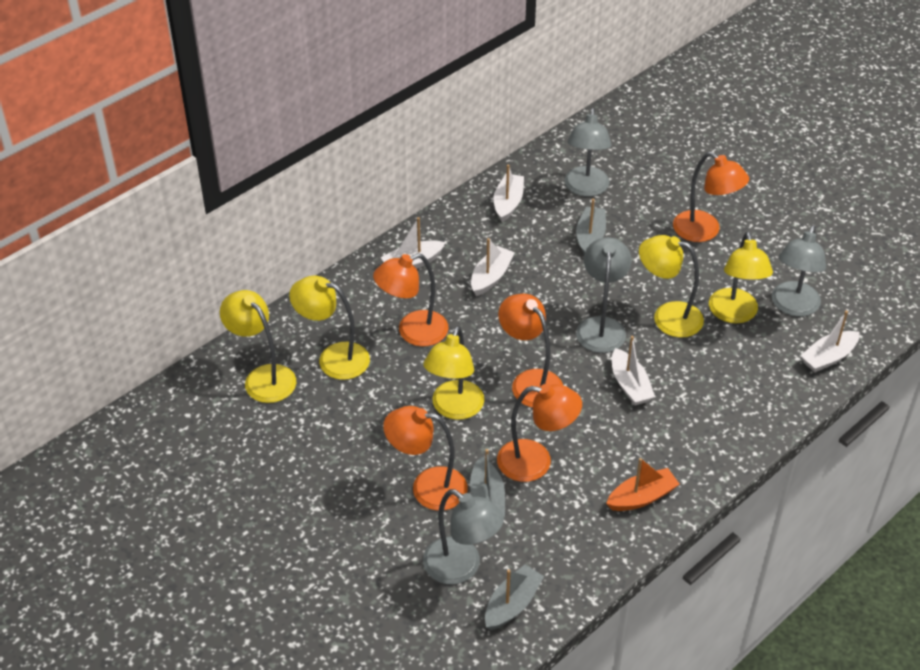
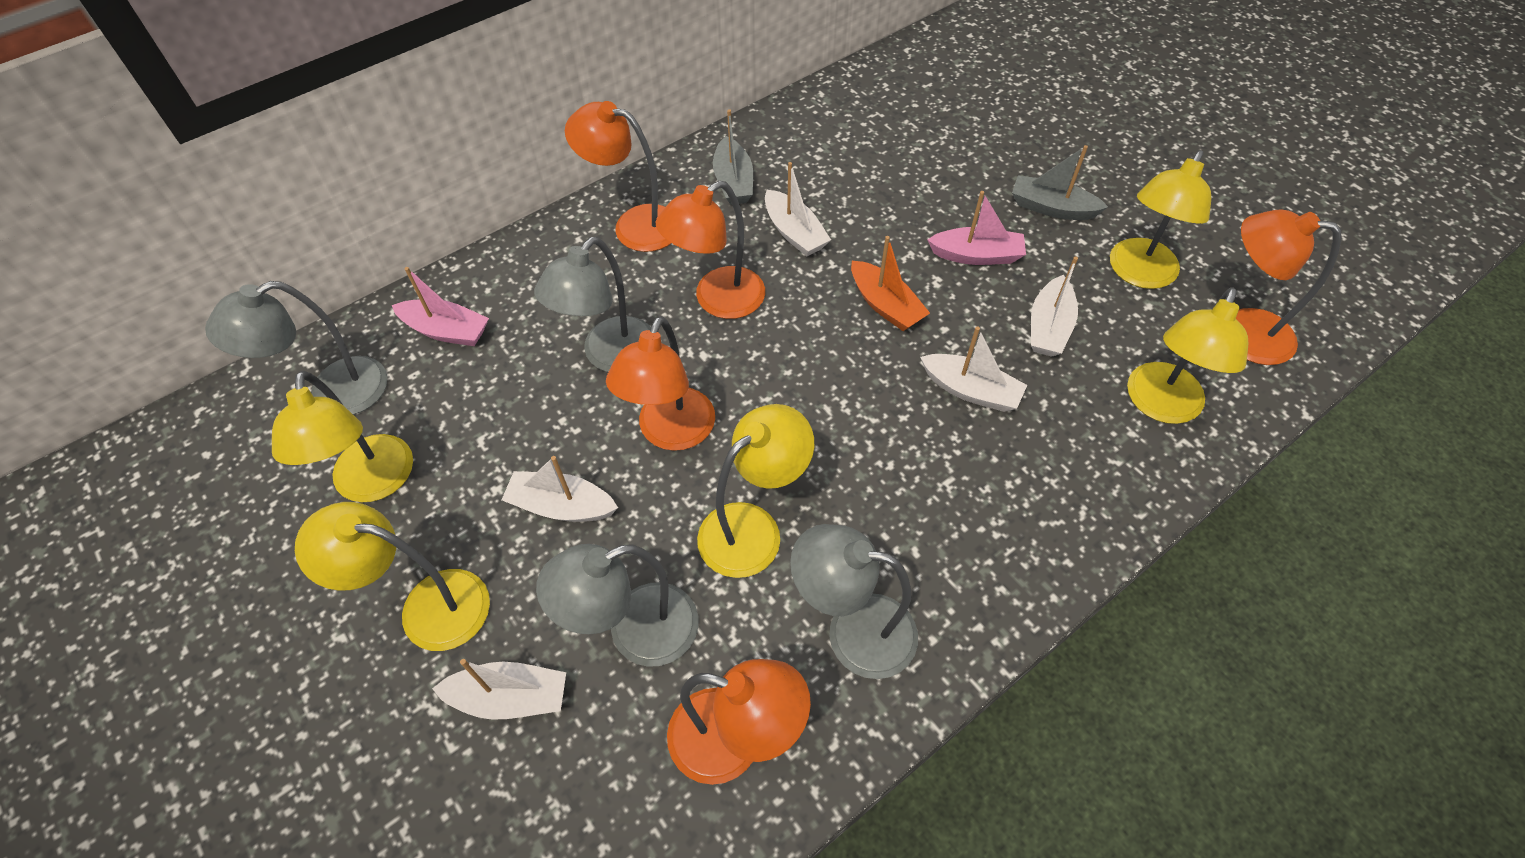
grey boat: 3 -> 2
pink boat: 0 -> 2

